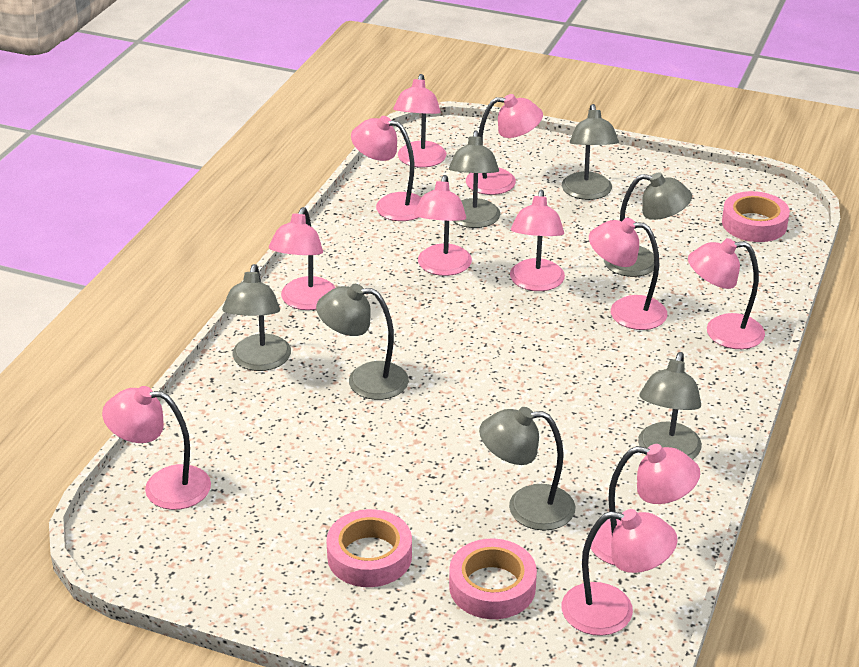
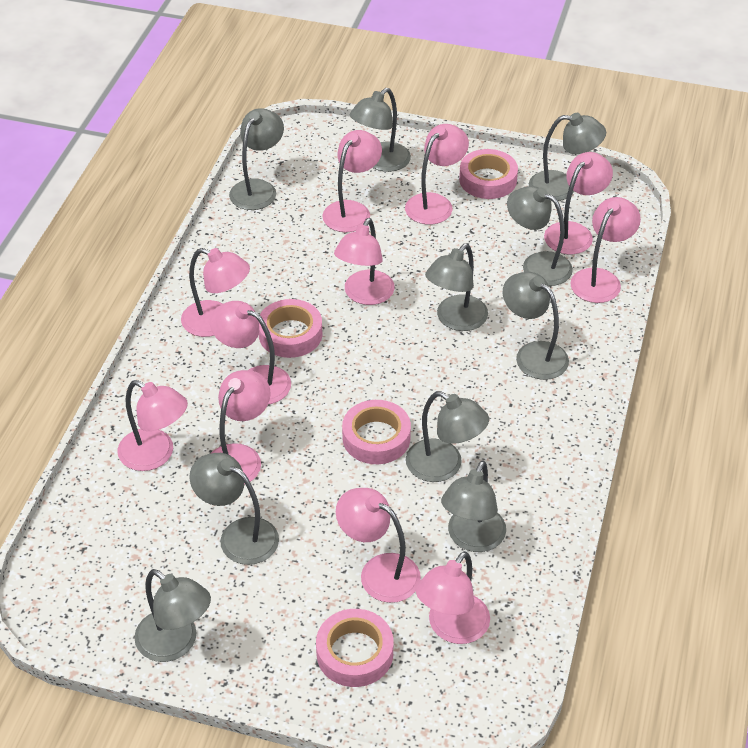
grey lamp: 7 -> 10
pink tape: 3 -> 4

